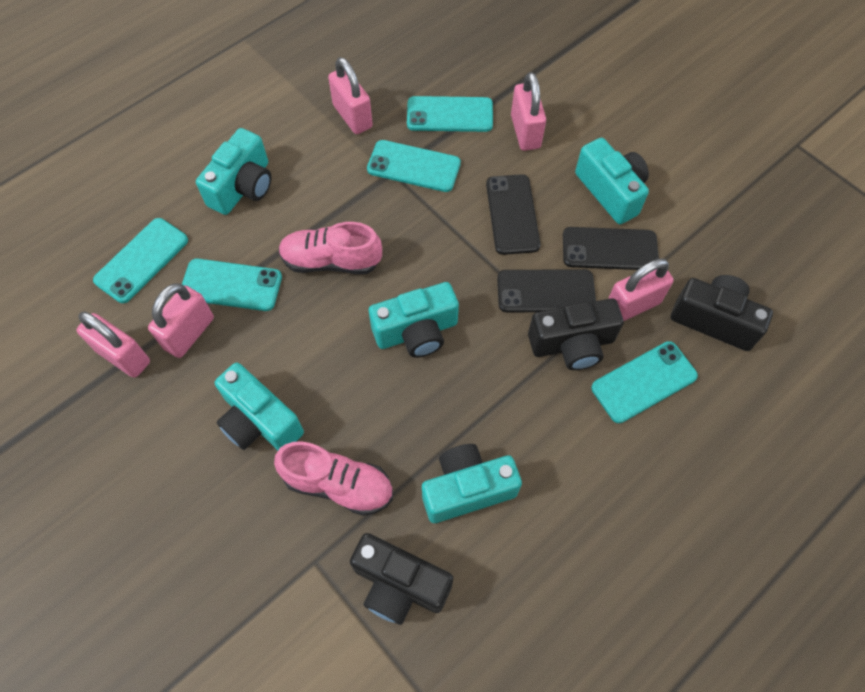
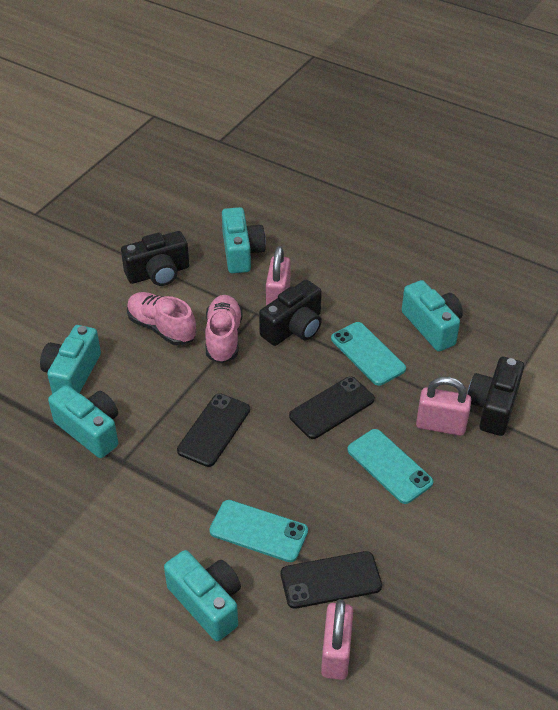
pink padlock: 5 -> 3
turquoise phone: 5 -> 3

